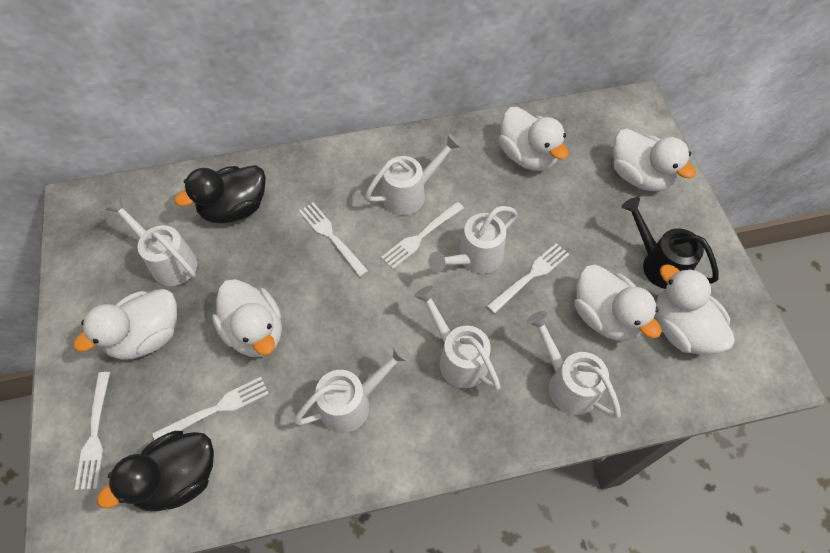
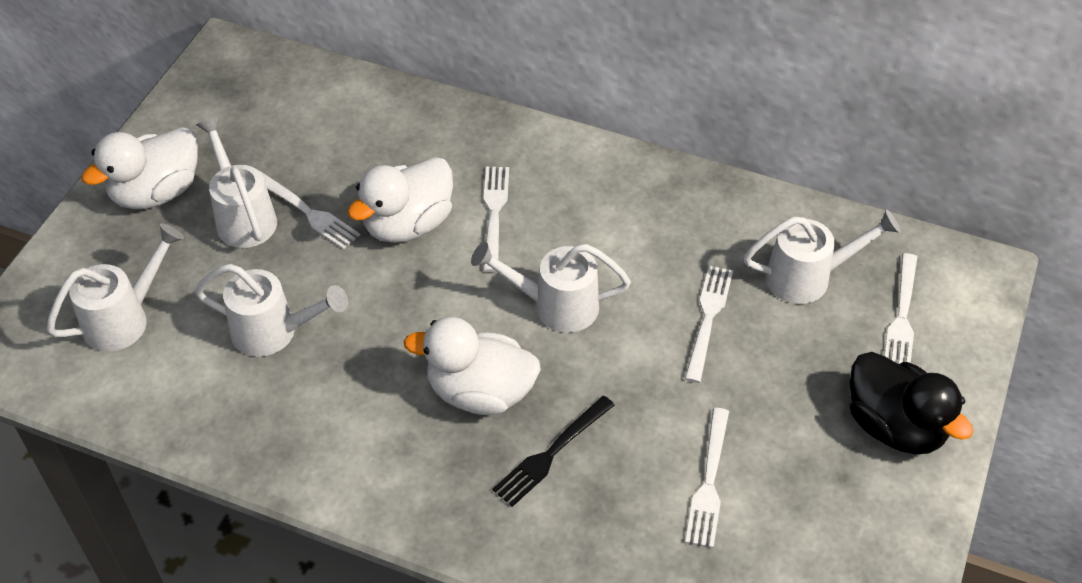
black duck: 2 -> 1
black fork: 0 -> 1
black watering can: 1 -> 0
white duck: 6 -> 3
white watering can: 6 -> 5

